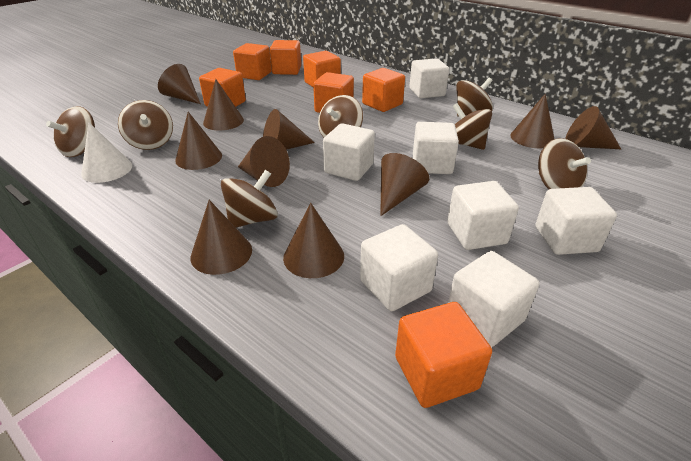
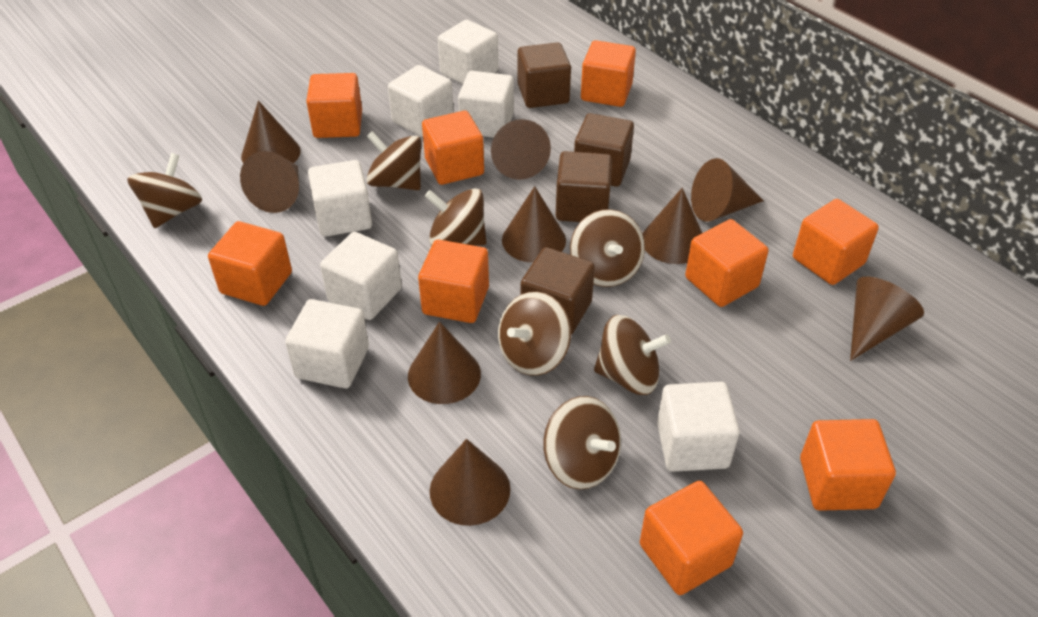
brown cone: 10 -> 9
brown cube: 0 -> 4
orange cube: 7 -> 9
white cone: 1 -> 0

